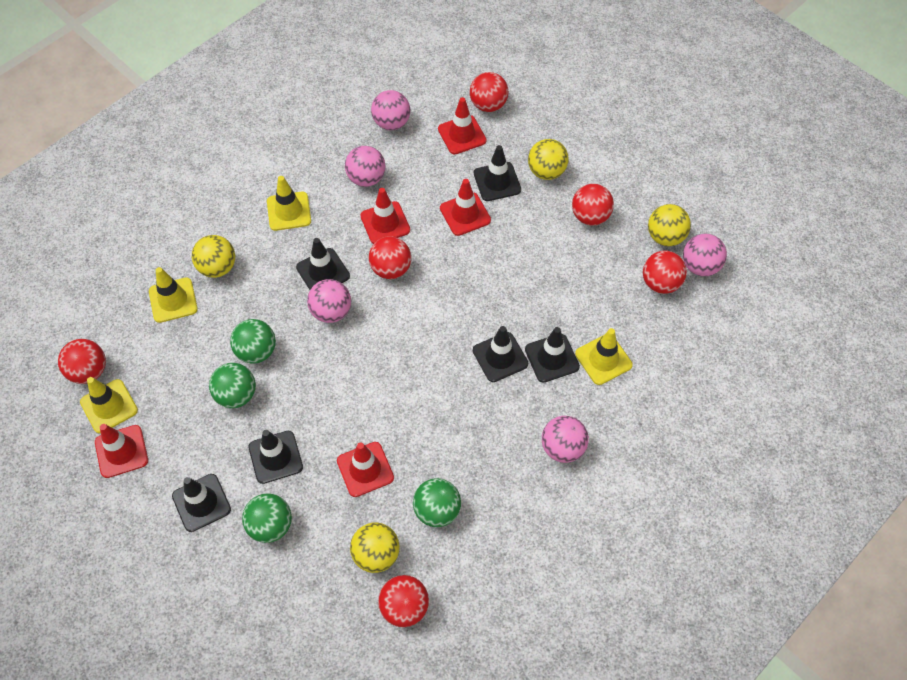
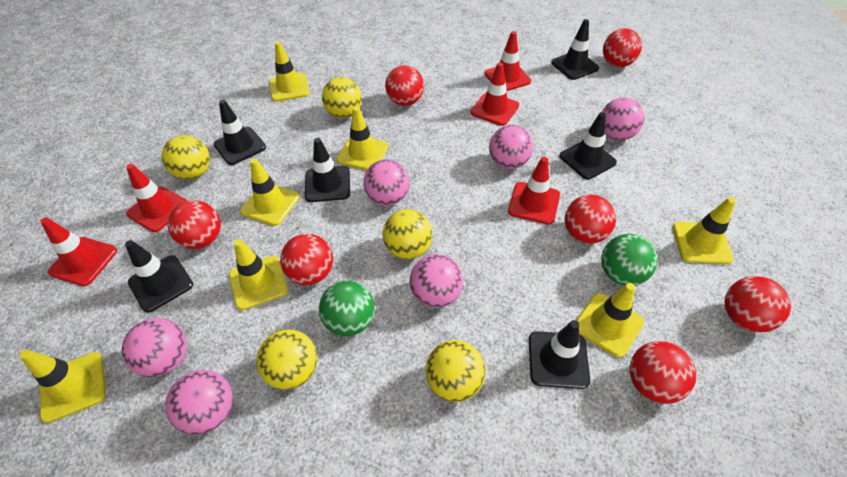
green ball: 4 -> 2
pink ball: 5 -> 6
red ball: 6 -> 7
yellow ball: 4 -> 5
yellow traffic cone: 4 -> 7

